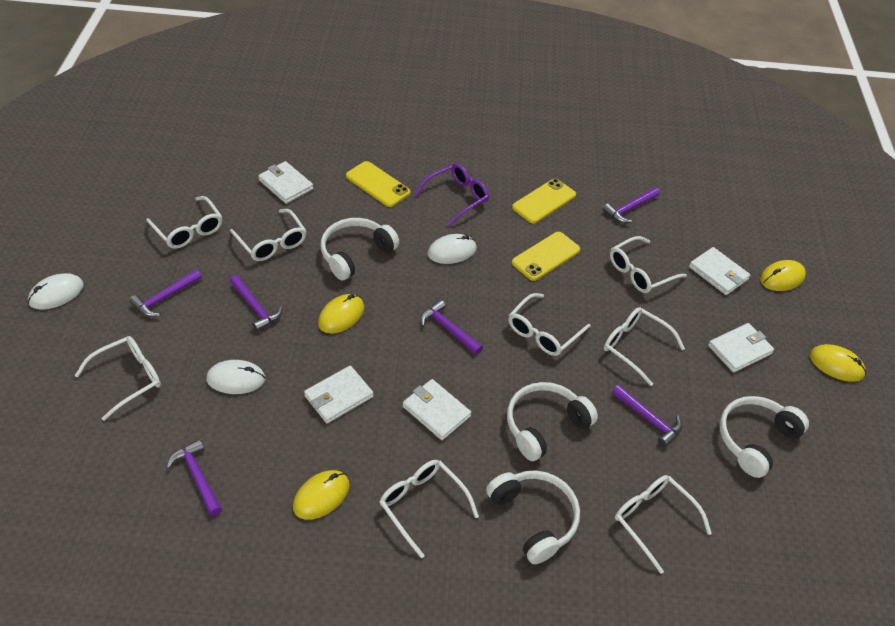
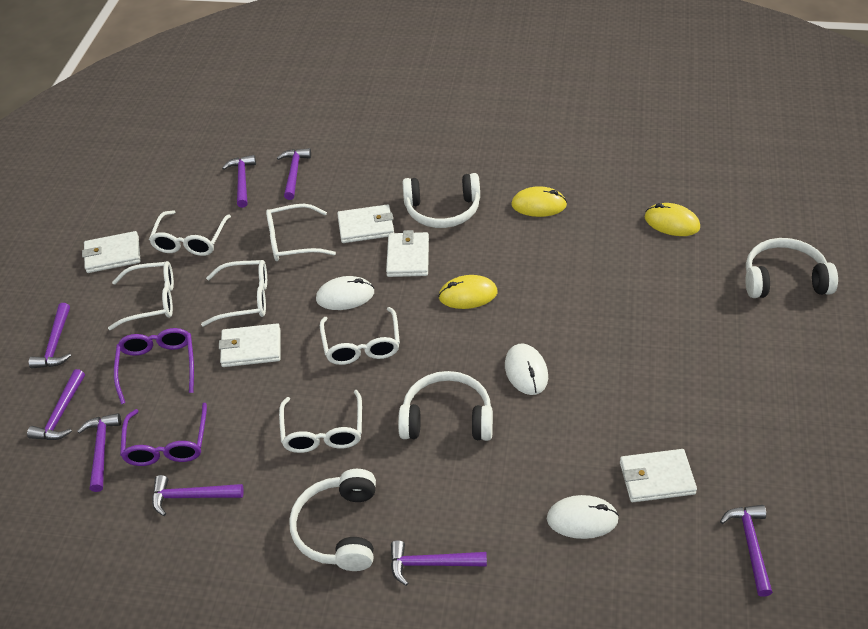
purple glasses: 1 -> 2
purple hammer: 6 -> 8
white glasses: 8 -> 6
yellow mouse: 4 -> 3
yellow phone: 3 -> 0

